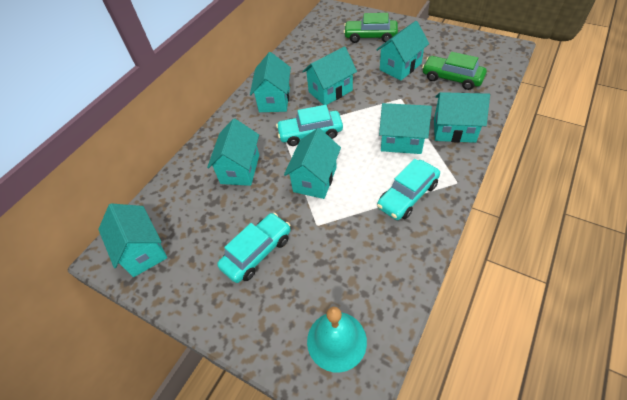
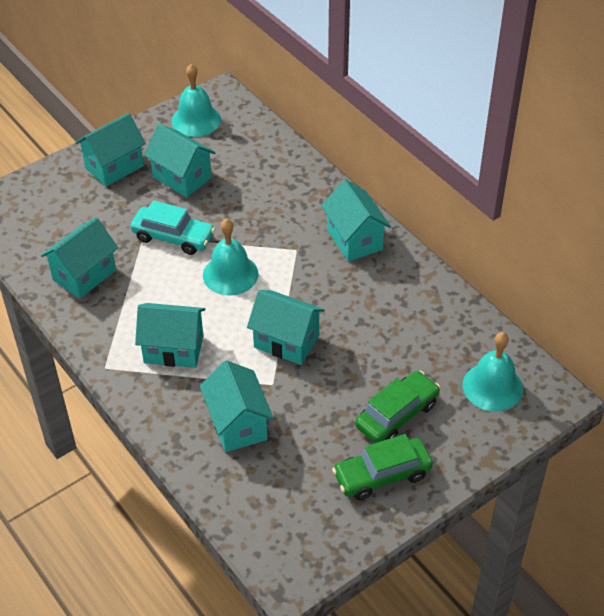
turquoise bell: 1 -> 3
turquoise car: 3 -> 1
turquoise house: 8 -> 7

